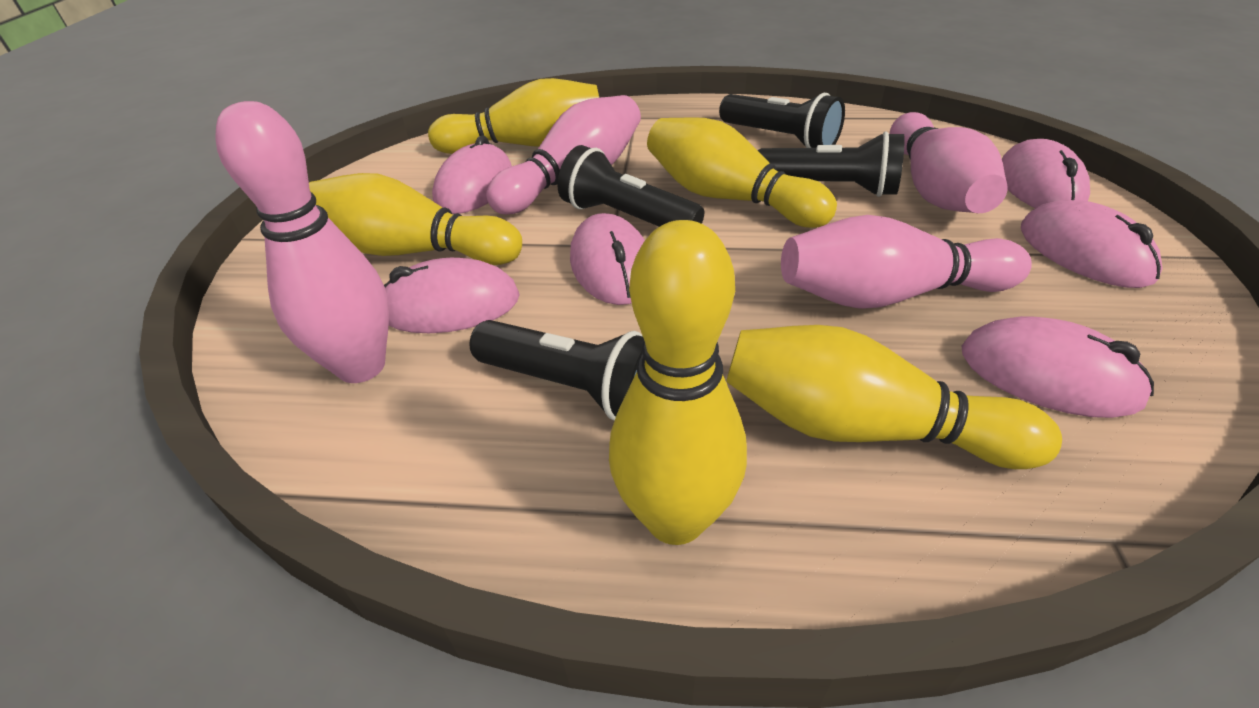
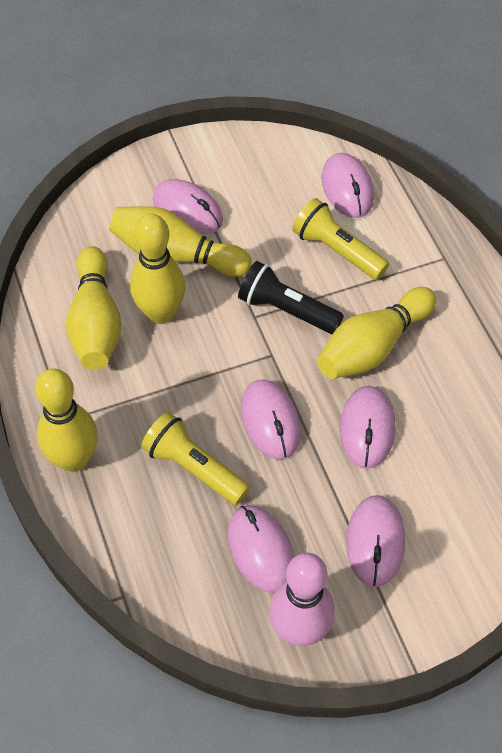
black flashlight: 4 -> 1
pink bowling pin: 4 -> 1
yellow flashlight: 0 -> 2

